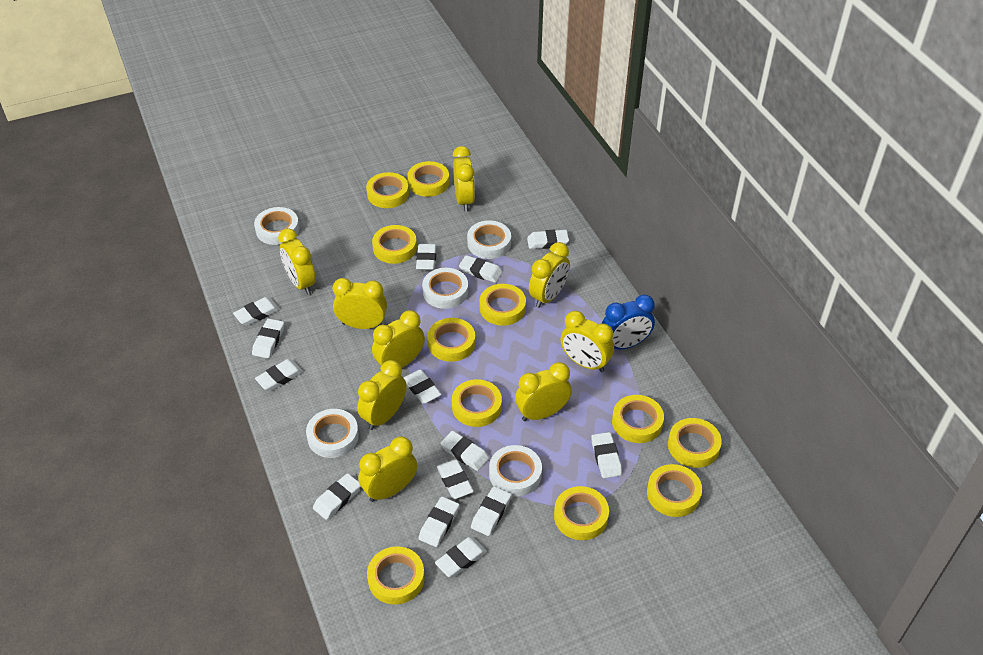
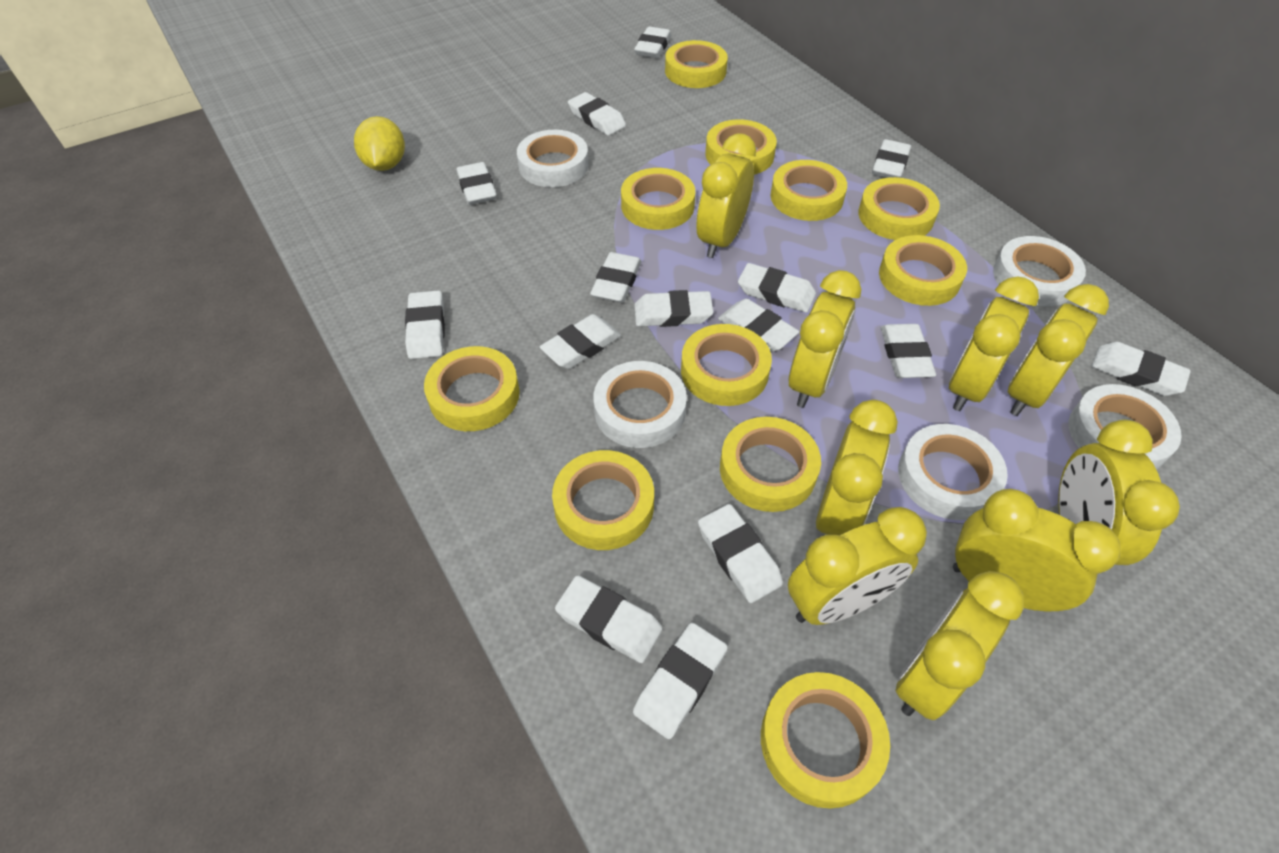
blue clock: 1 -> 0
white eraser: 14 -> 15
yellow lemon: 0 -> 1

